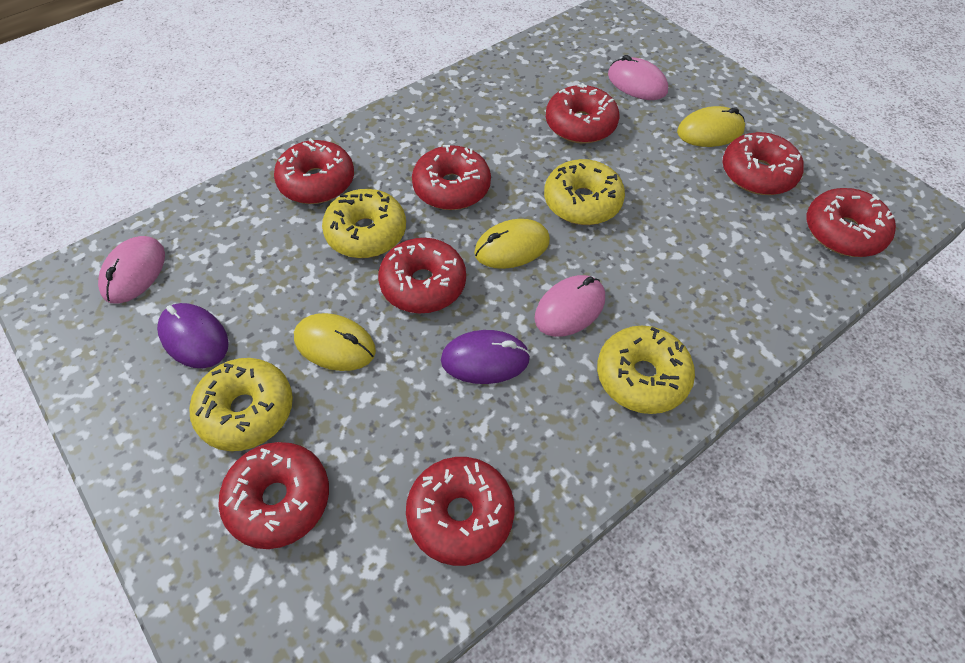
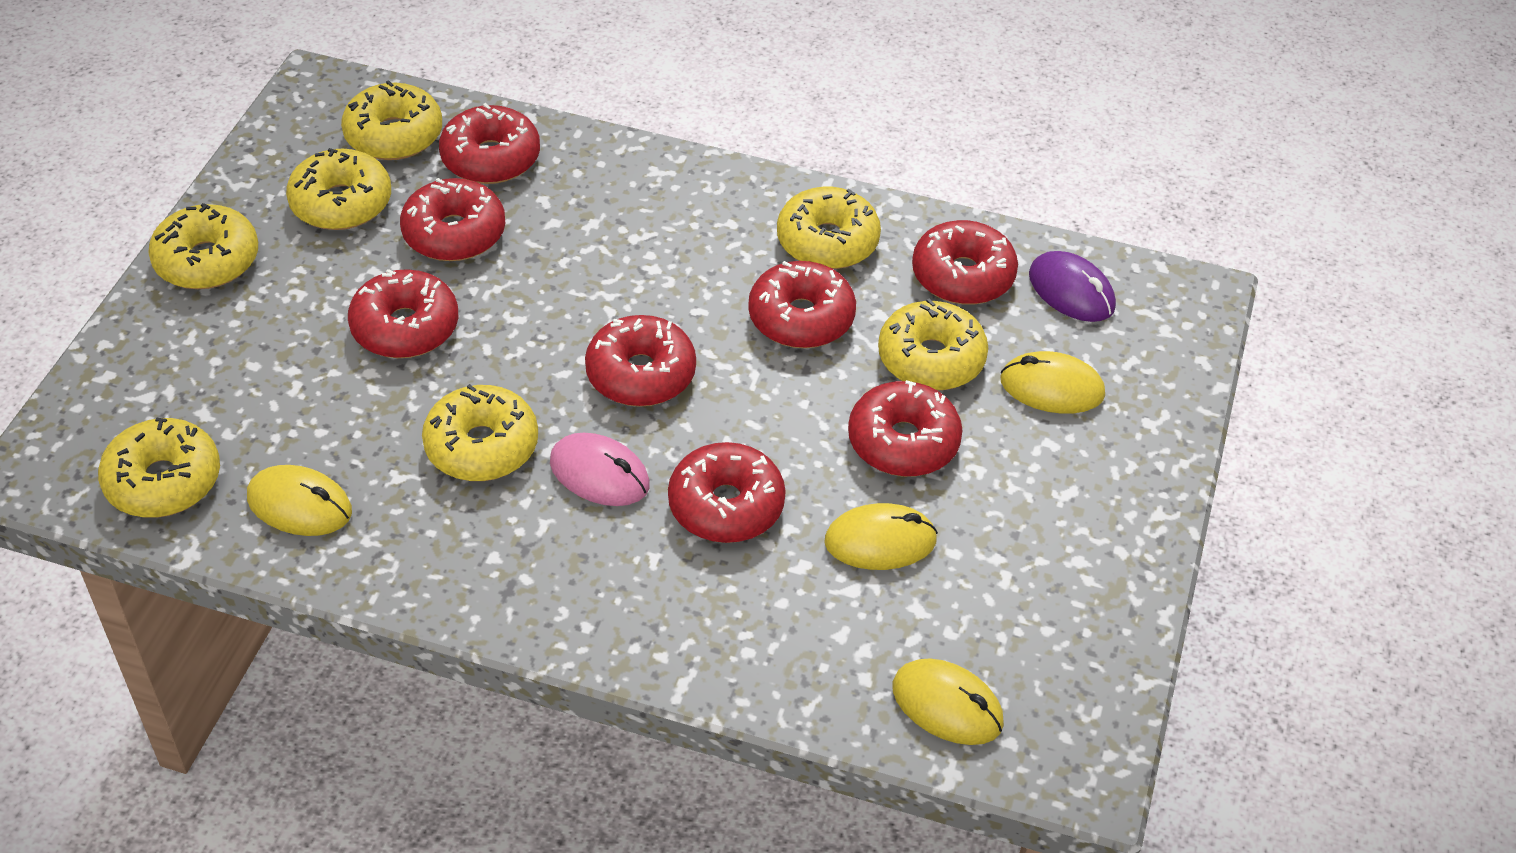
pink mouse: 3 -> 1
purple mouse: 2 -> 1
yellow donut: 4 -> 7
yellow mouse: 3 -> 4

